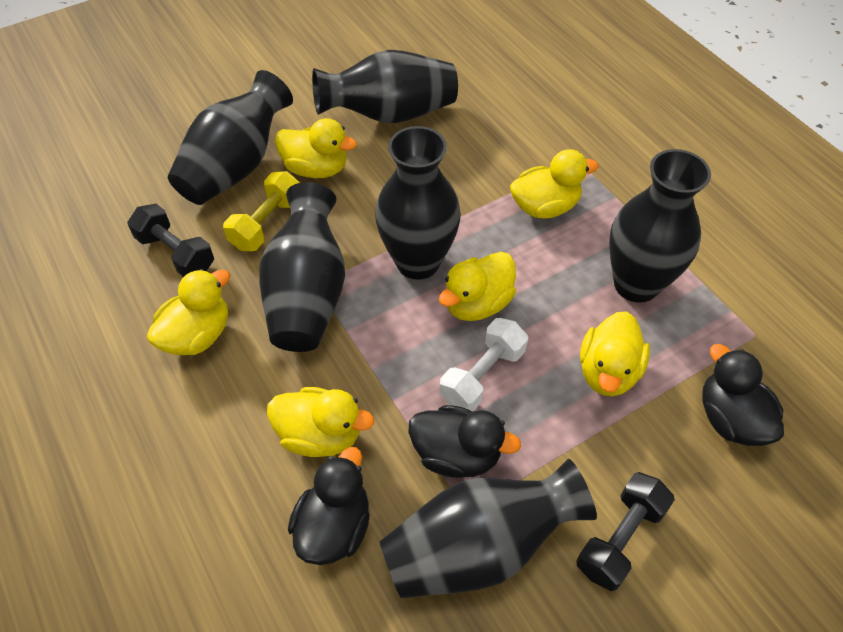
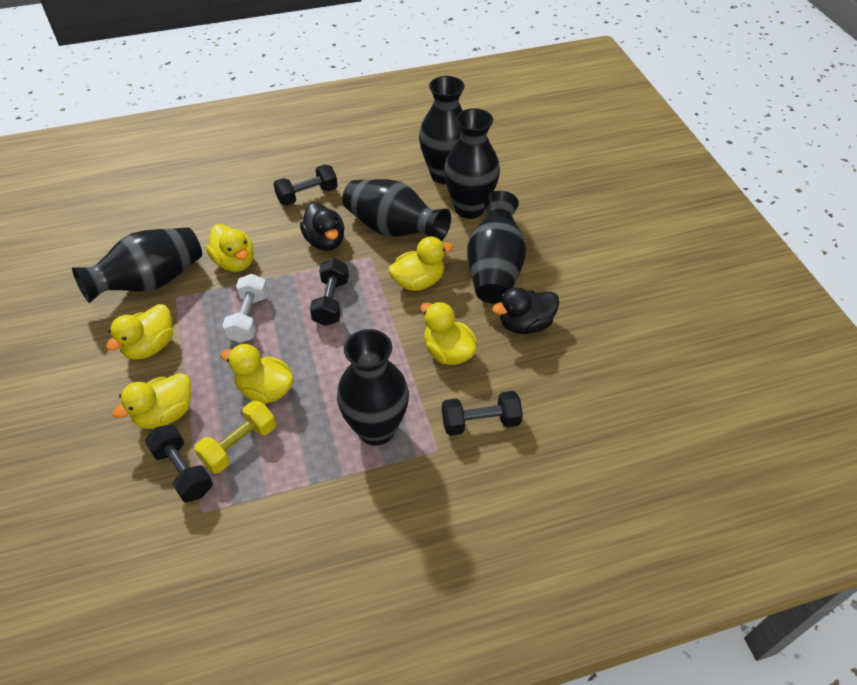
black duck: 3 -> 2
black dumbbell: 2 -> 4

